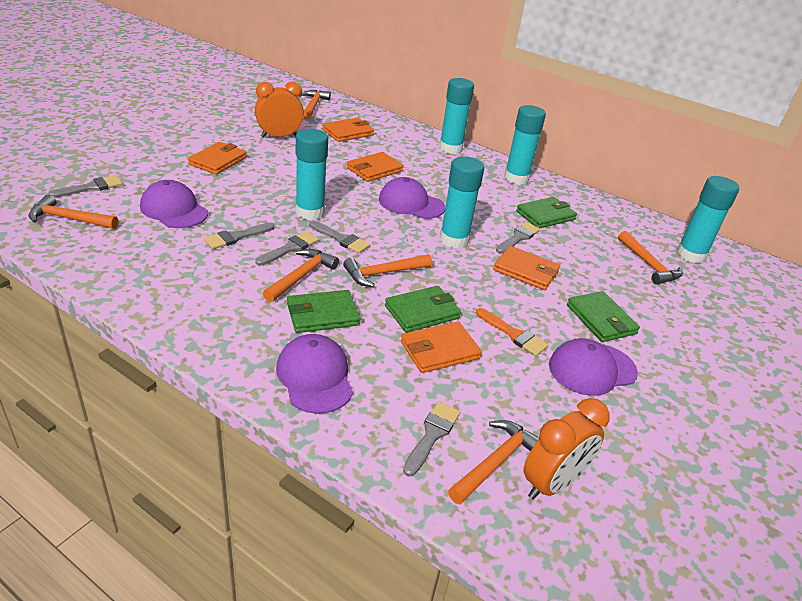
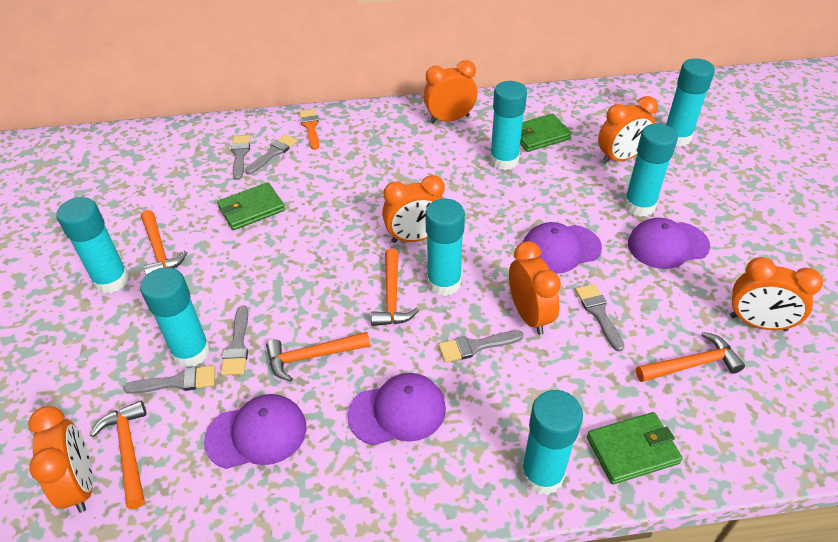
green wallet: 4 -> 3
orange clock: 2 -> 6
orange hammer: 6 -> 5
orange wallet: 5 -> 0
turquoise glue stick: 5 -> 7

